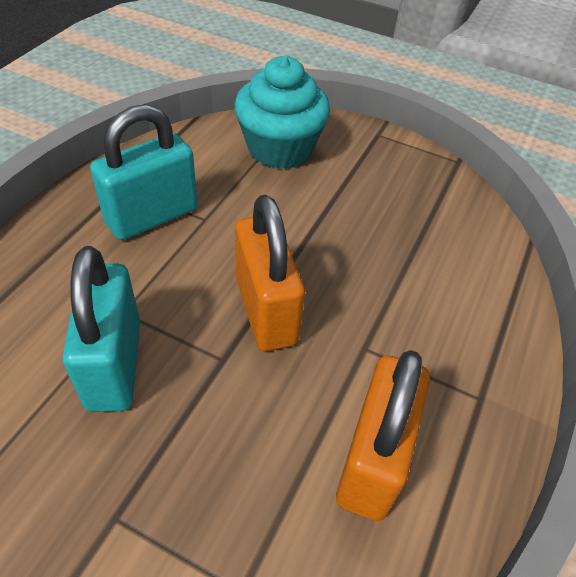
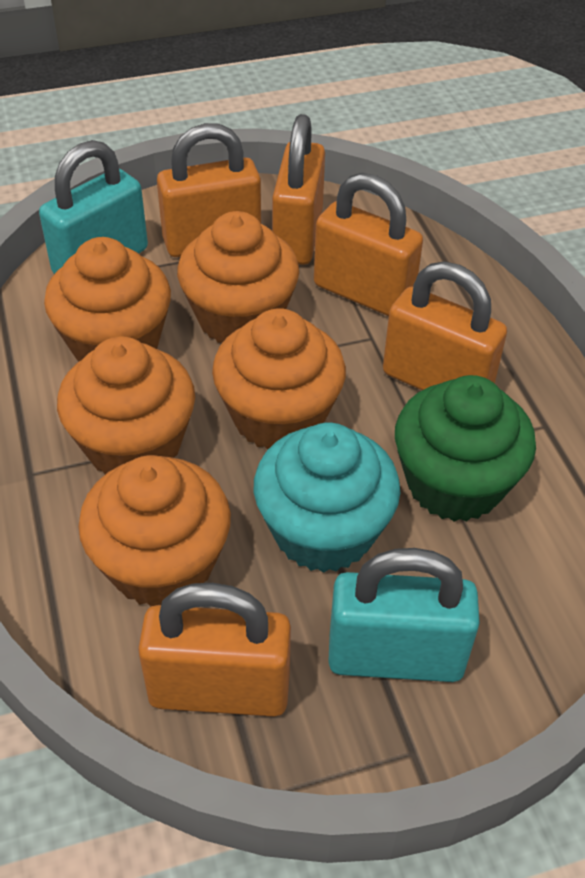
green cupcake: 0 -> 1
orange cupcake: 0 -> 5
orange padlock: 2 -> 5

